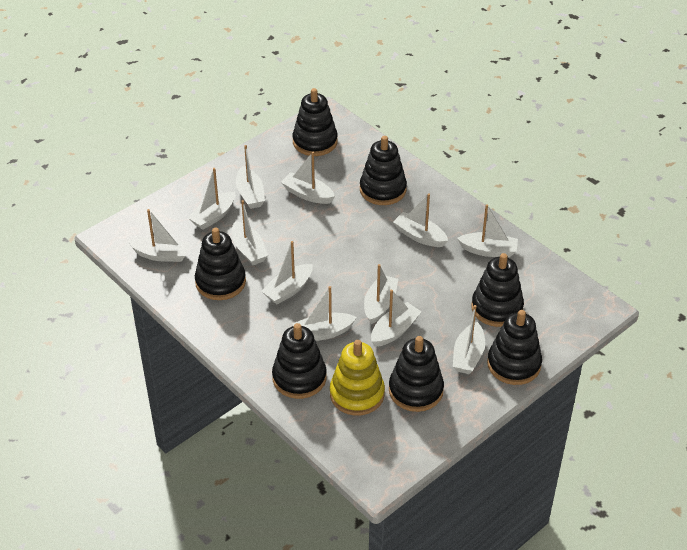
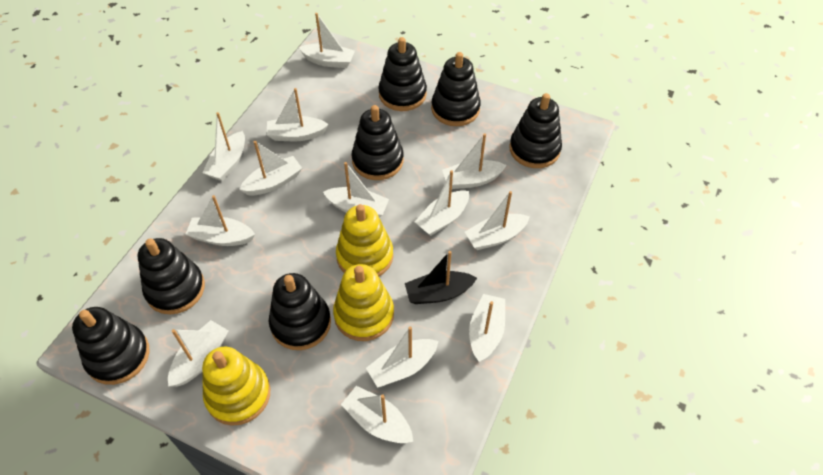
black boat: 0 -> 1
white boat: 12 -> 13
yellow stacking toy: 1 -> 3

